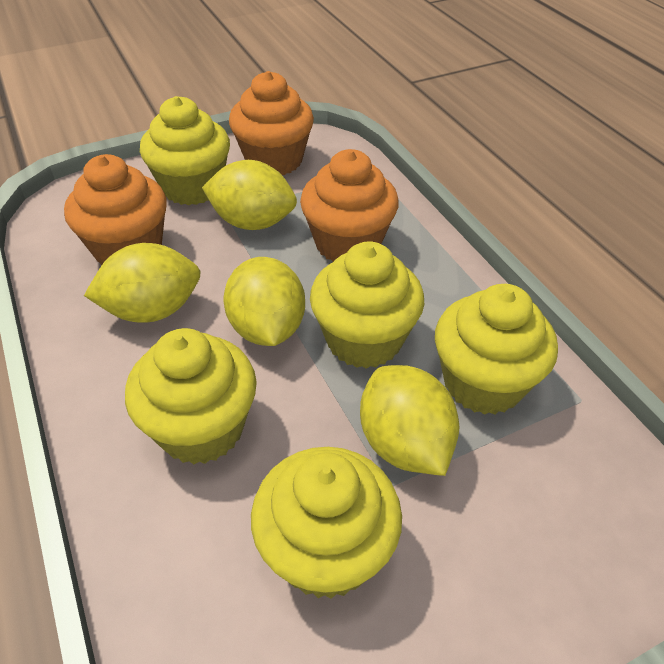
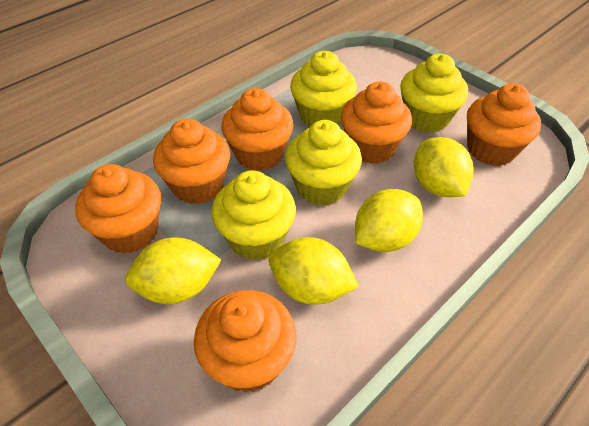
orange cupcake: 3 -> 6
yellow cupcake: 5 -> 4

